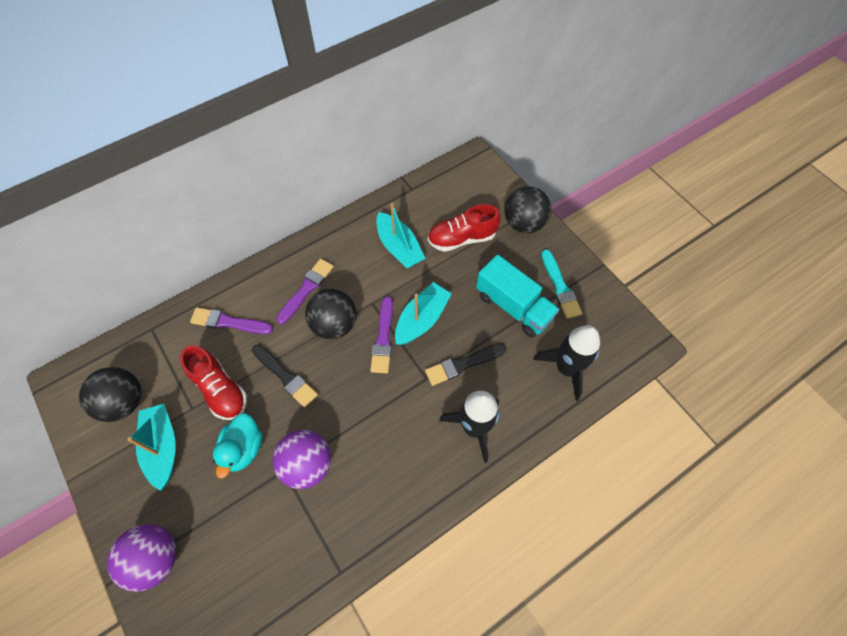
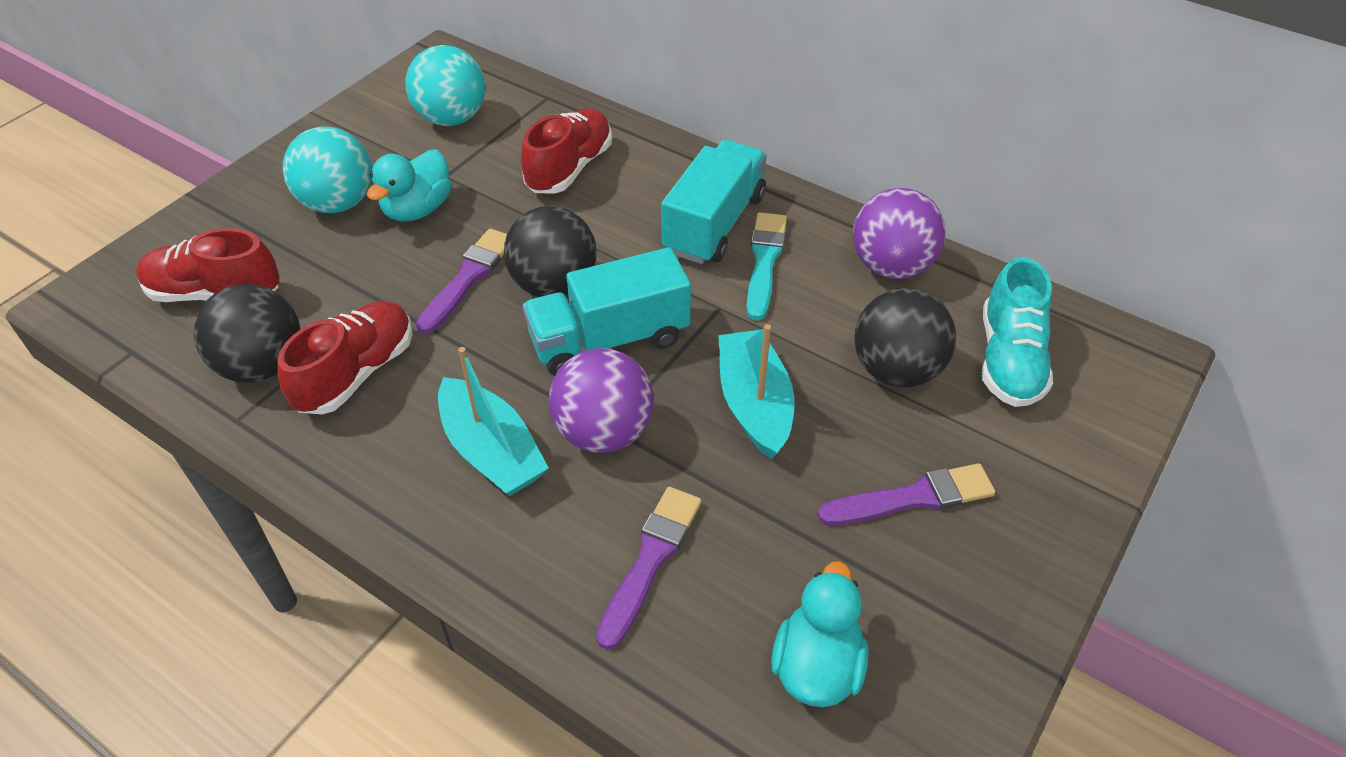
black brush: 2 -> 0
black rocket: 2 -> 0
red shoe: 2 -> 3
turquoise ball: 0 -> 2
turquoise boat: 3 -> 2
turquoise duck: 1 -> 2
turquoise shoe: 0 -> 1
turquoise truck: 1 -> 2

